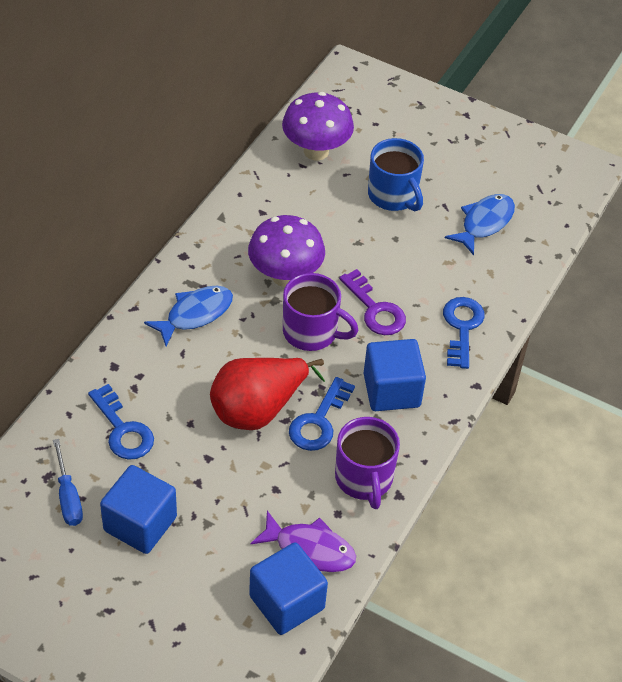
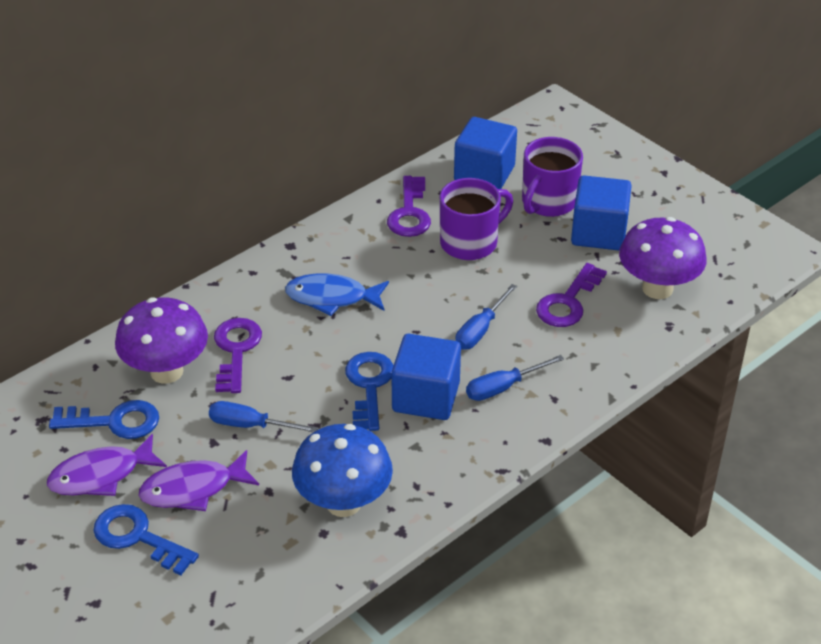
blue fish: 2 -> 1
blue mug: 1 -> 0
blue mushroom: 0 -> 1
blue screwdriver: 1 -> 3
purple fish: 1 -> 2
purple key: 1 -> 3
red pear: 1 -> 0

